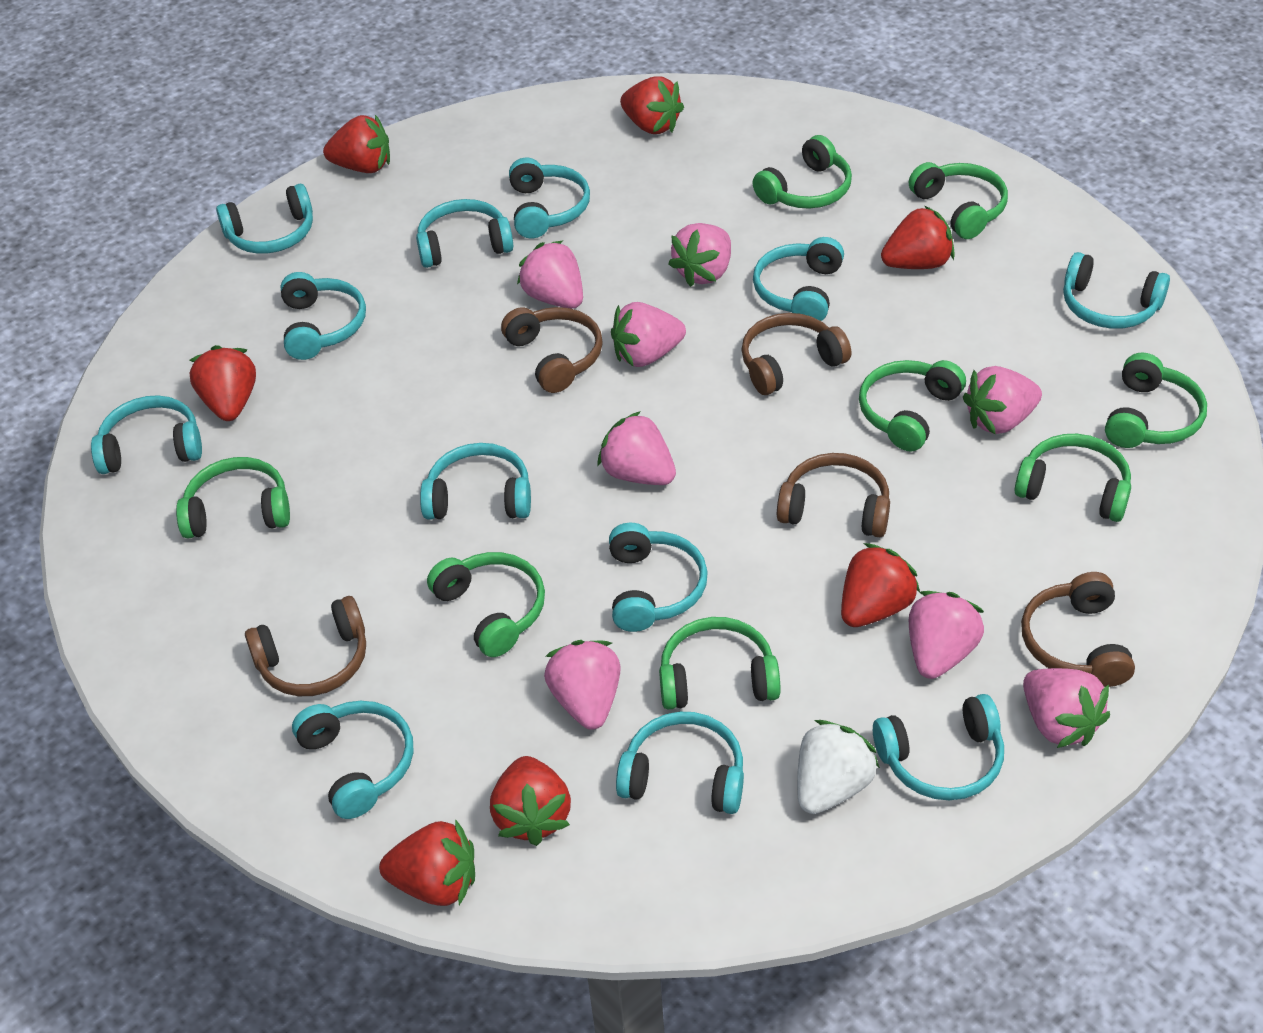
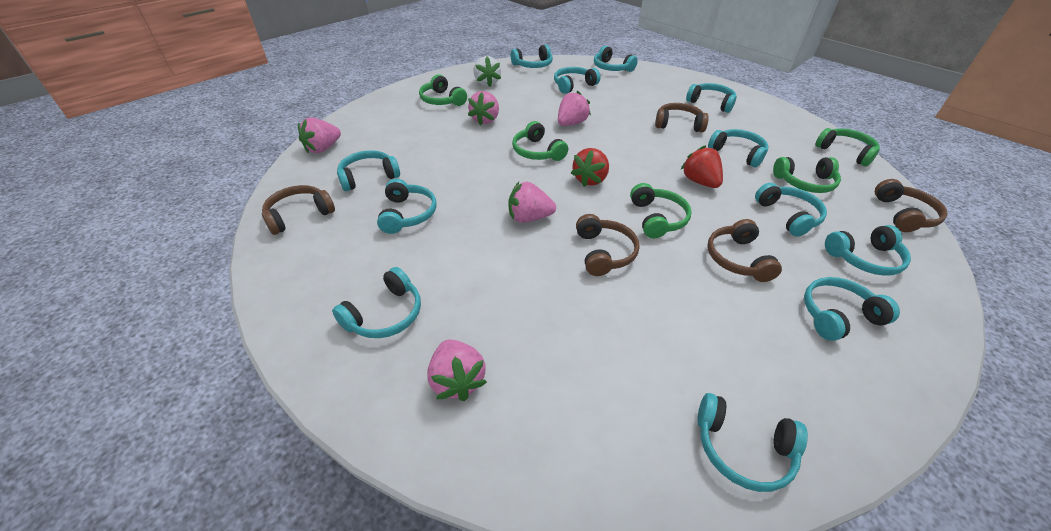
green headphones: 8 -> 5
pink strawberry: 8 -> 5
red strawberry: 7 -> 2

